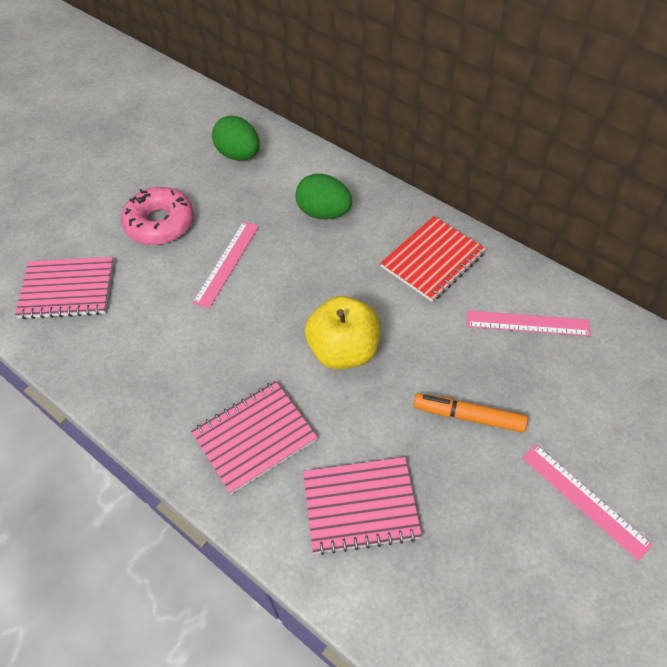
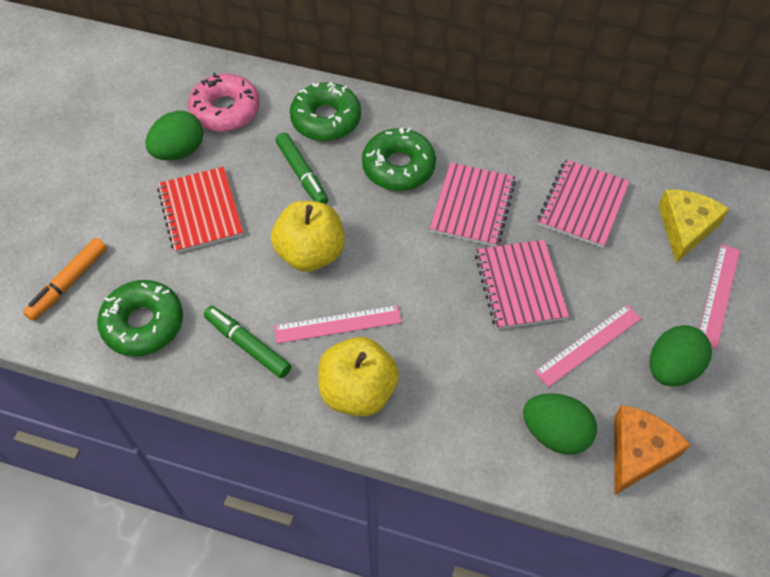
green donut: 0 -> 3
green egg: 2 -> 3
green marker: 0 -> 2
orange cheese: 0 -> 1
yellow apple: 1 -> 2
yellow cheese: 0 -> 1

